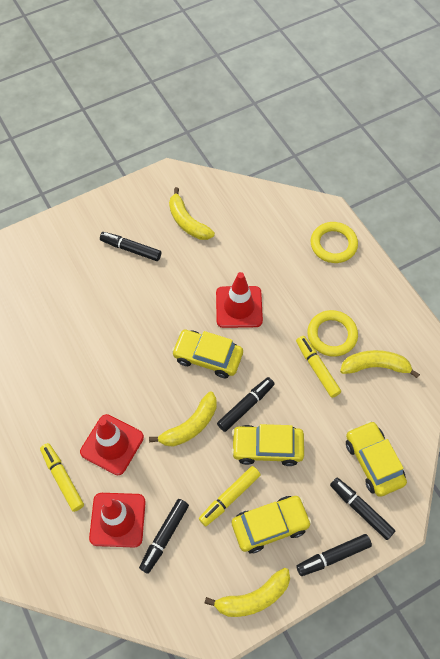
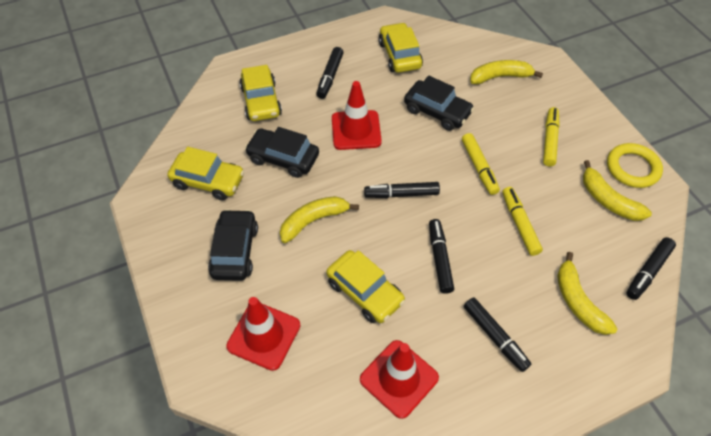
black car: 0 -> 3
yellow ring: 2 -> 1

